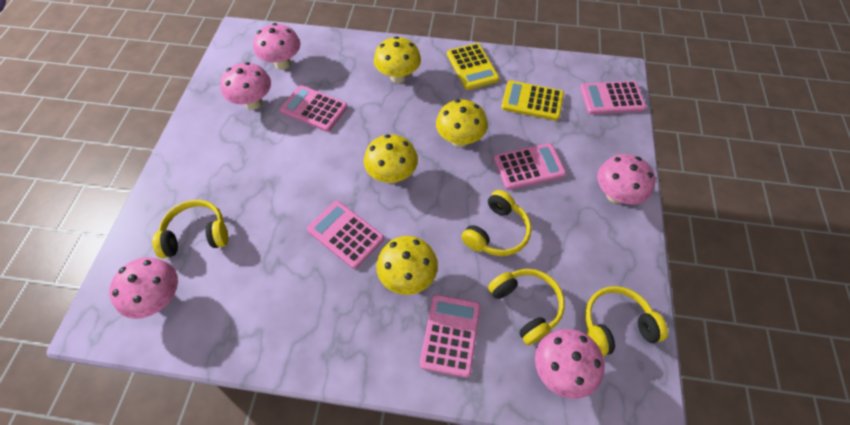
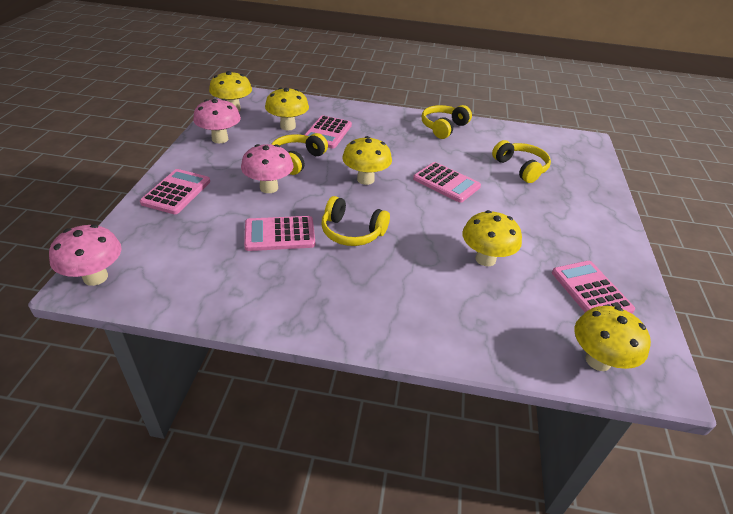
pink mushroom: 5 -> 3
yellow calculator: 2 -> 0
yellow mushroom: 4 -> 5

